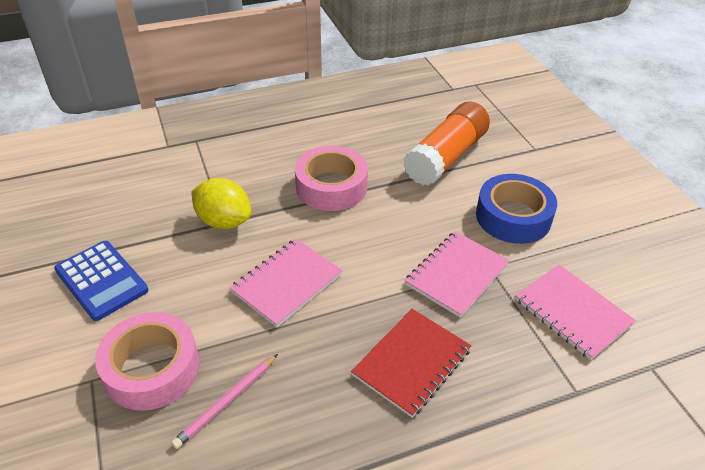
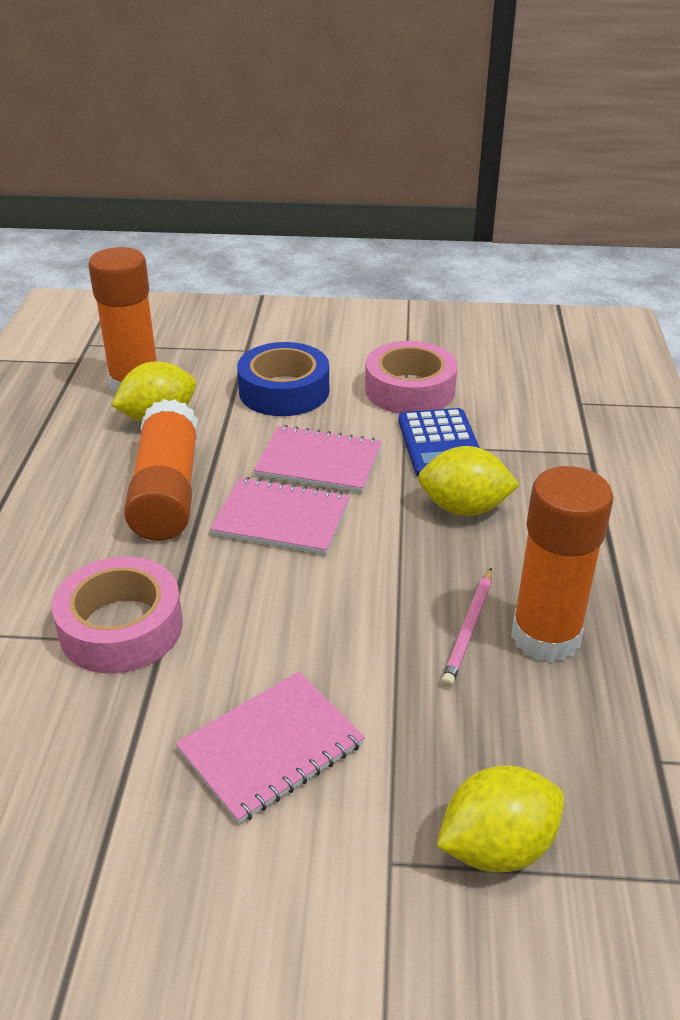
orange glue stick: 1 -> 3
red notebook: 1 -> 0
yellow lemon: 1 -> 3

